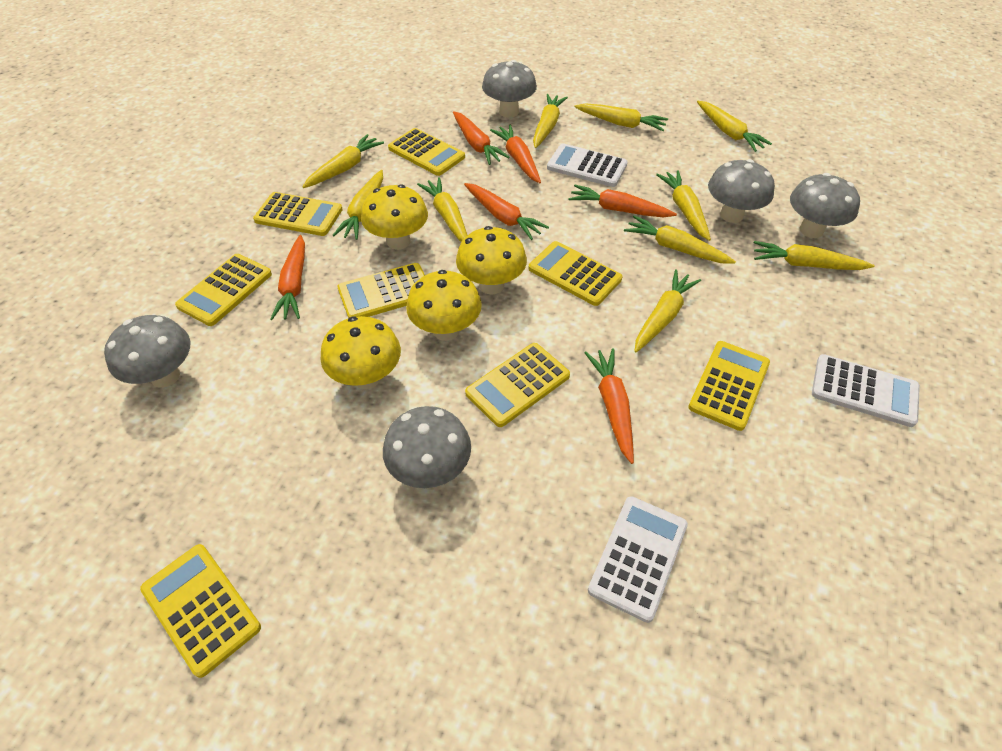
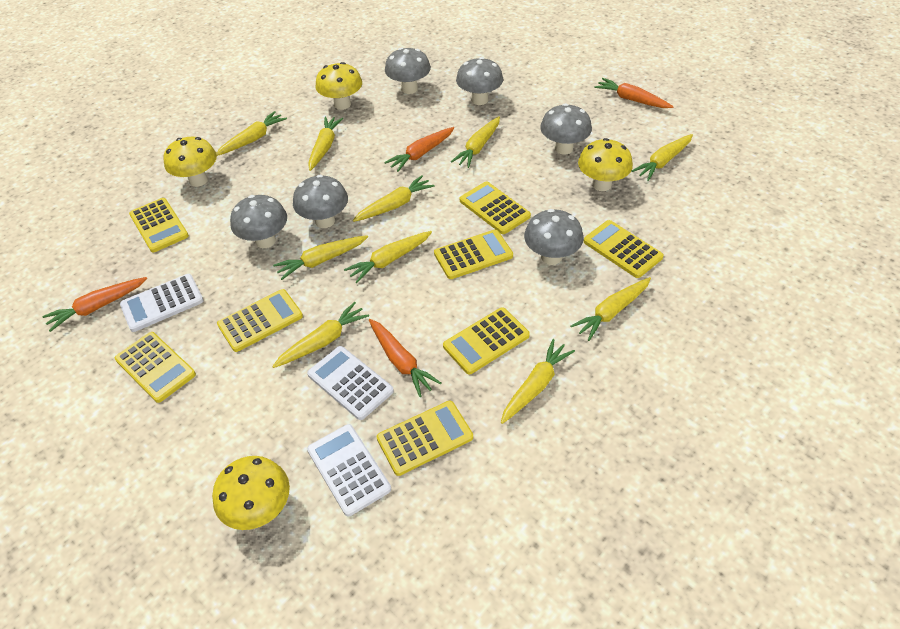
grey mushroom: 5 -> 6
orange carrot: 6 -> 4

